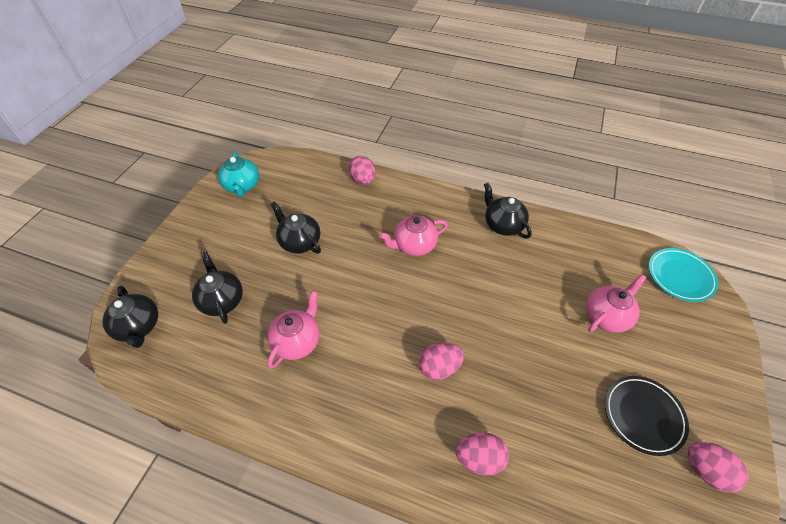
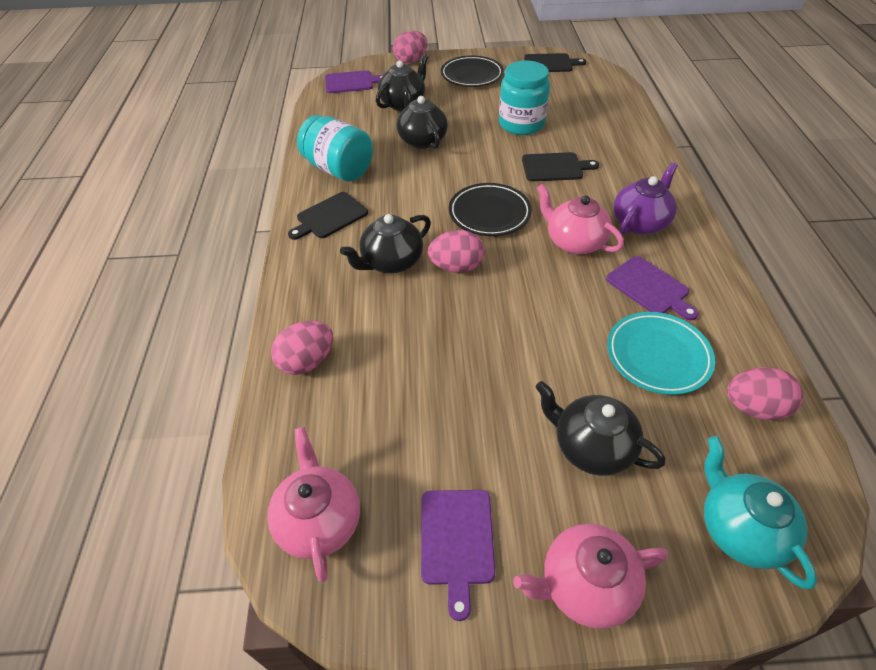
black cutting board: 0 -> 3
black plate: 1 -> 2
purple cutting board: 0 -> 3
purple teapot: 0 -> 1
turquoise jar: 0 -> 2

